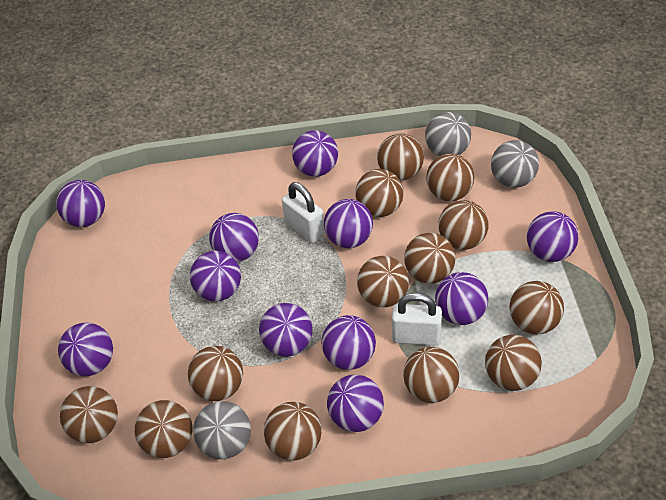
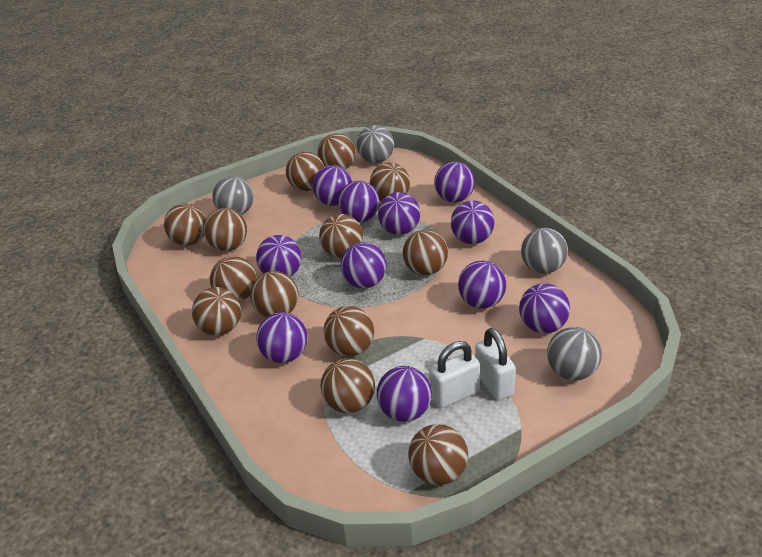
grey ball: 3 -> 4

